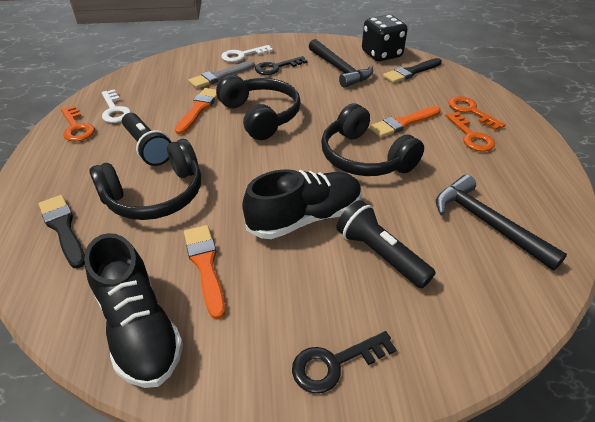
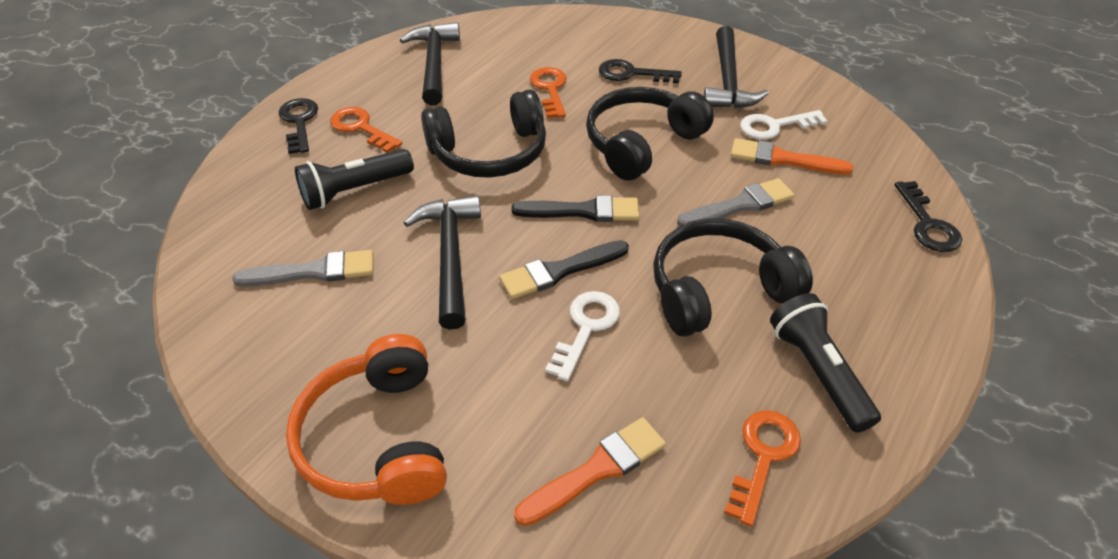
black dice: 1 -> 0
black hammer: 2 -> 3
black key: 2 -> 3
black shoe: 2 -> 0
grey brush: 1 -> 2
orange brush: 3 -> 2
orange headphones: 0 -> 1

